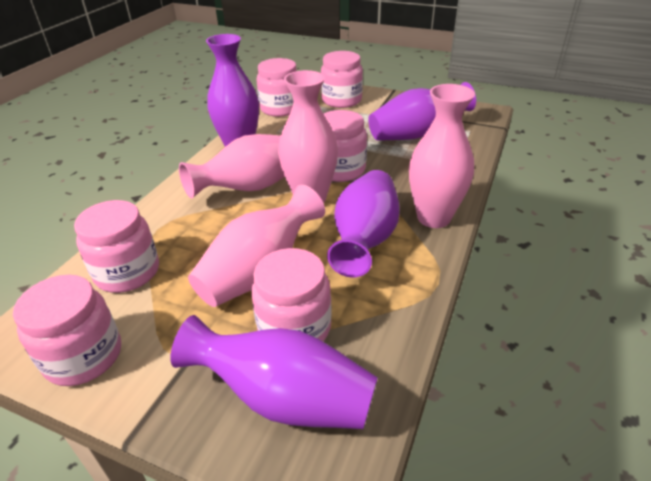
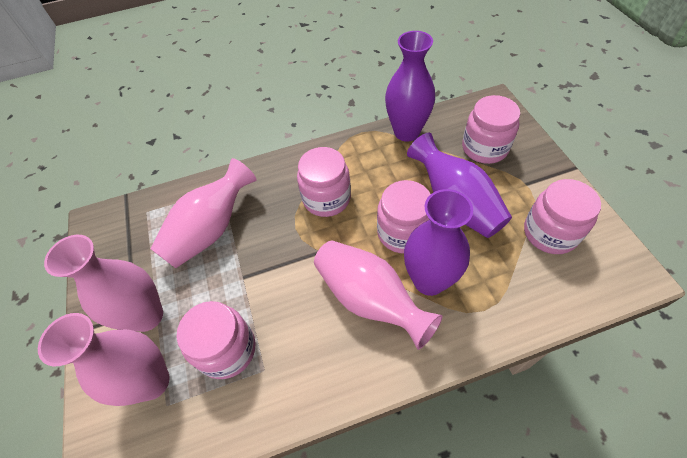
pink jar: 6 -> 5
purple vase: 4 -> 3

